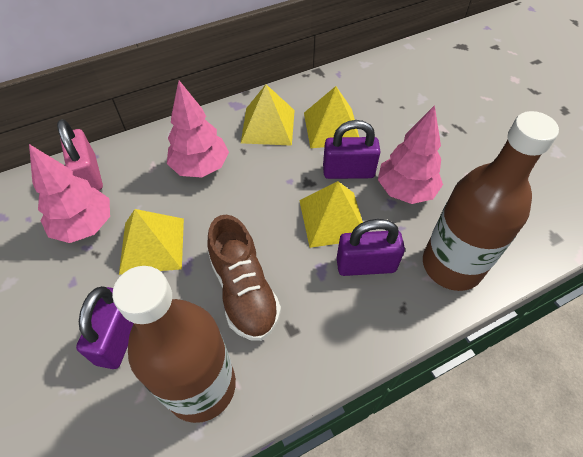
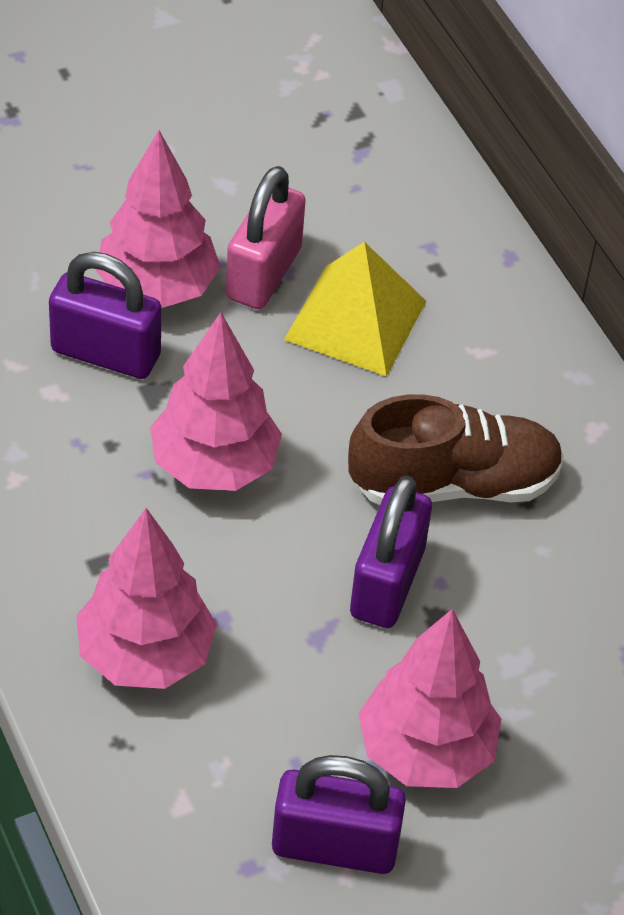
brown bottle: 2 -> 0
pink tree: 3 -> 4
yellow pyramid: 4 -> 1

